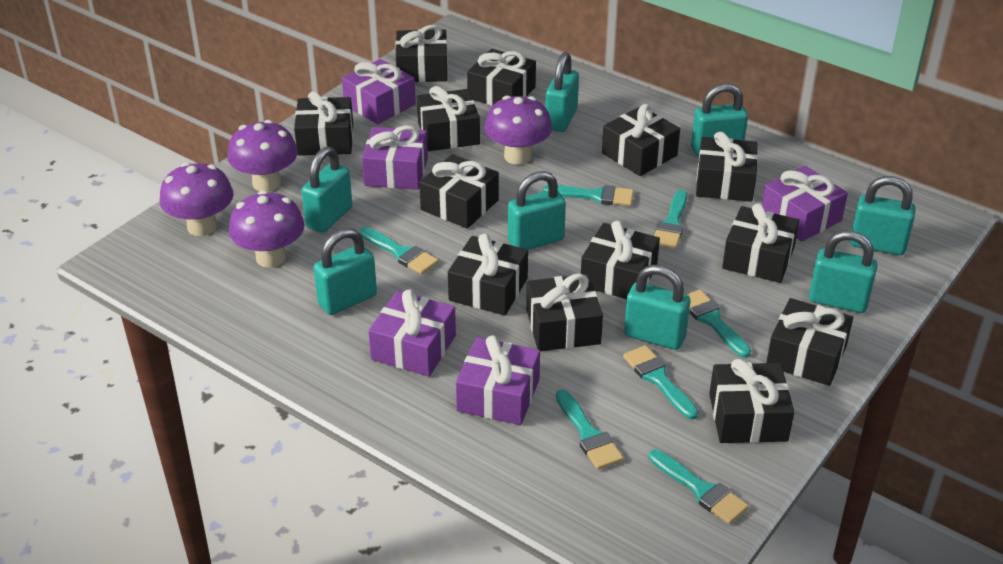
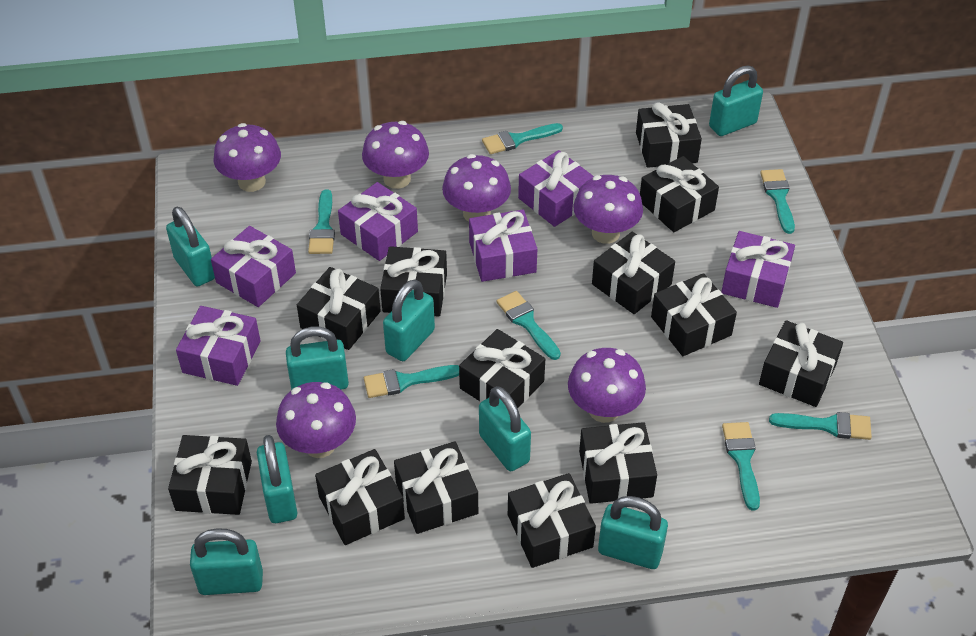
purple gift: 5 -> 6
purple mushroom: 4 -> 6

